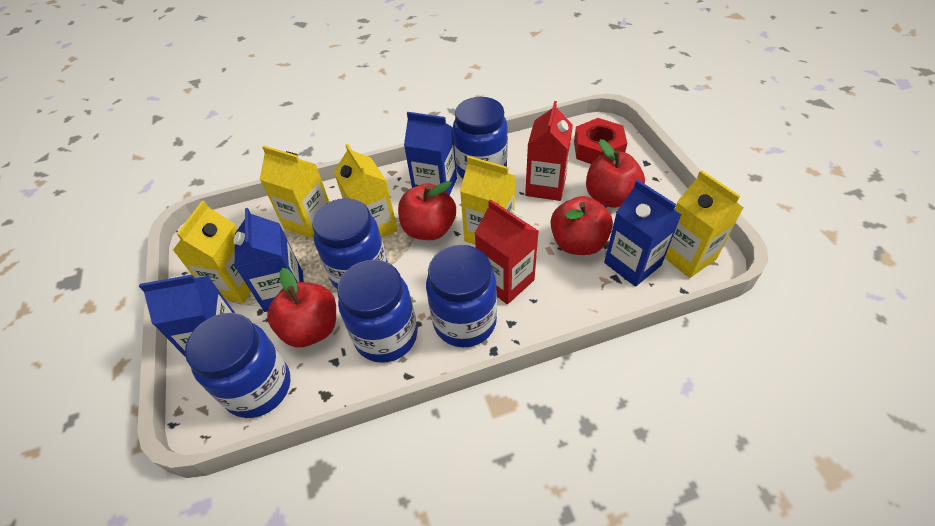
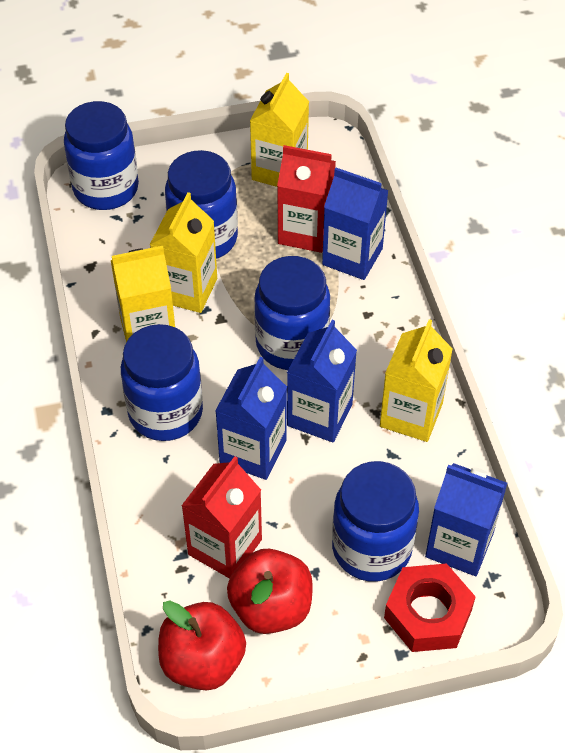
red apple: 4 -> 2
yellow carton: 5 -> 4

